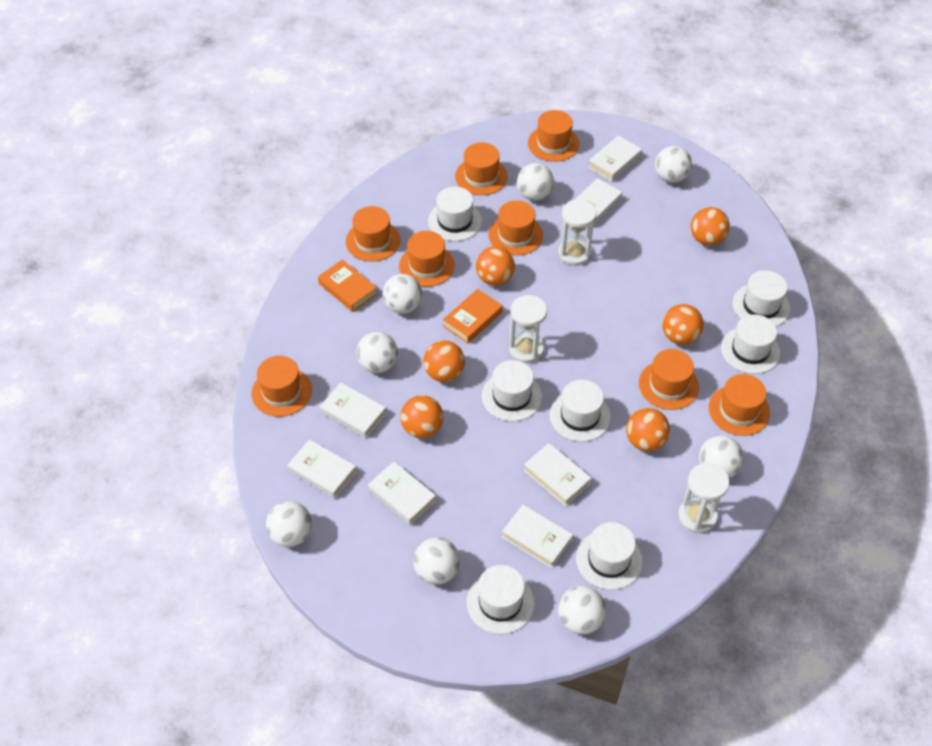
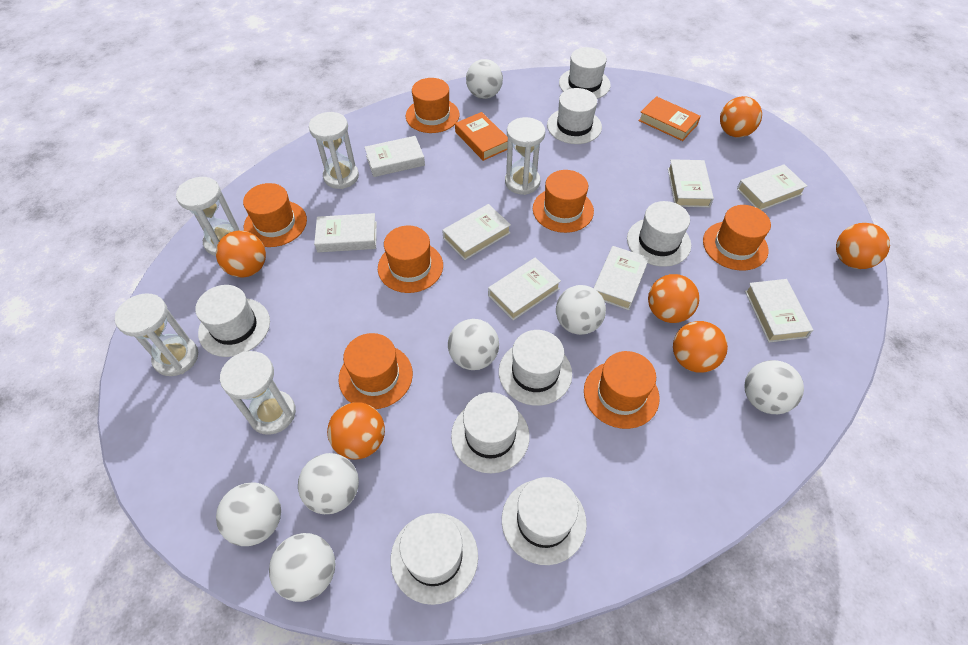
orange hat: 8 -> 7
white ball: 8 -> 7
white book: 7 -> 8
white hat: 7 -> 8
white hourglass: 3 -> 5

